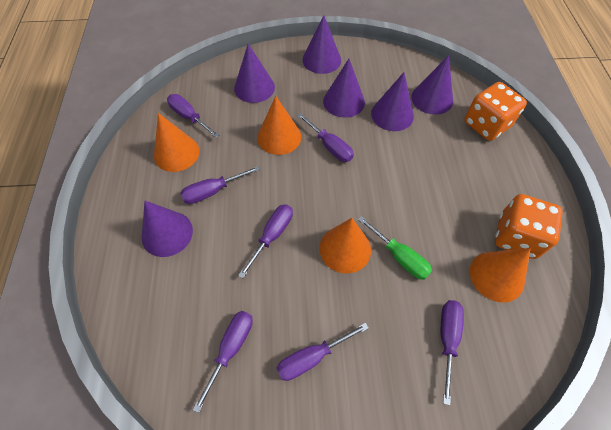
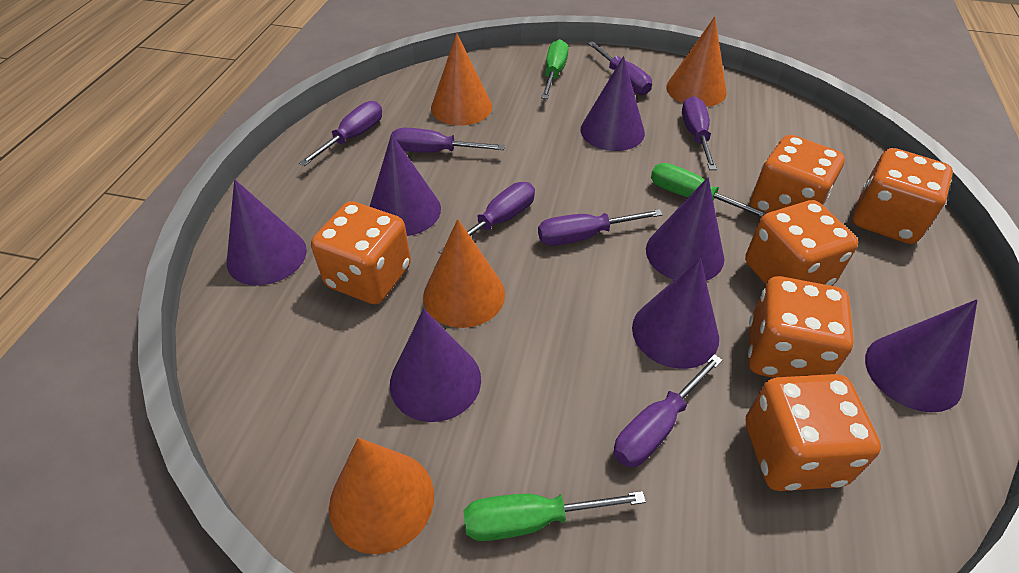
green screwdriver: 1 -> 3
orange dice: 2 -> 6
purple cone: 6 -> 7

